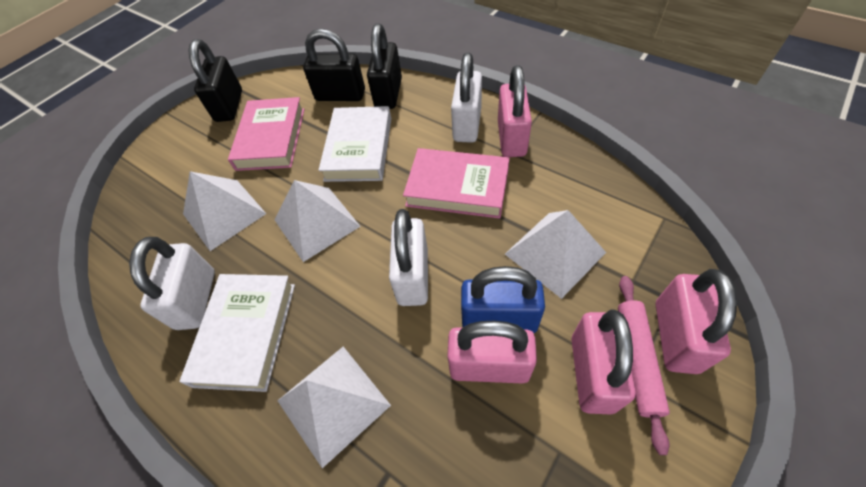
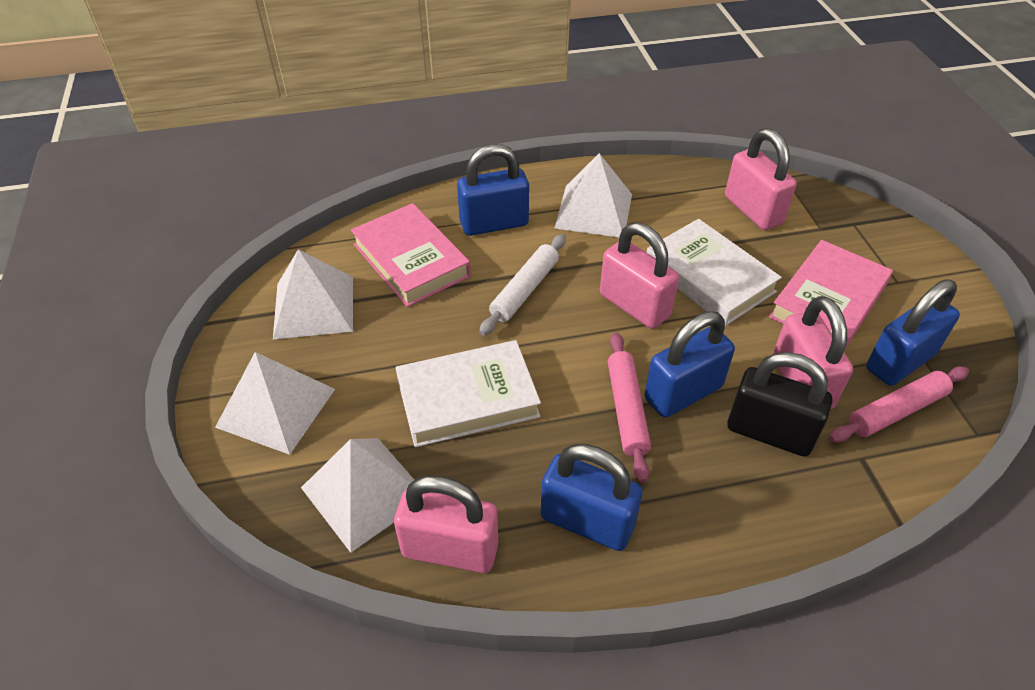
black padlock: 3 -> 1
blue padlock: 1 -> 4
pink rolling pin: 1 -> 2
white padlock: 3 -> 0
white rolling pin: 0 -> 1

